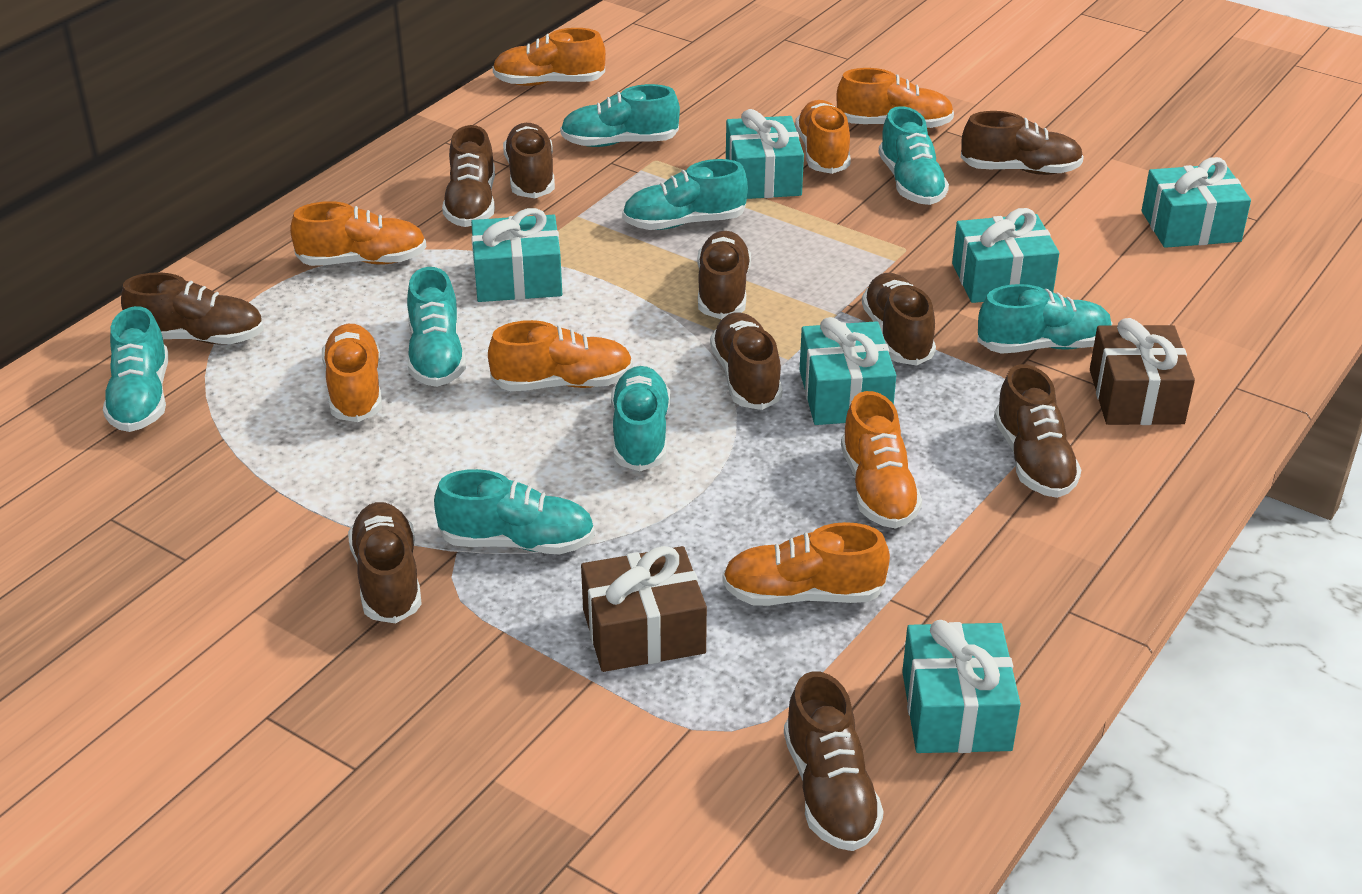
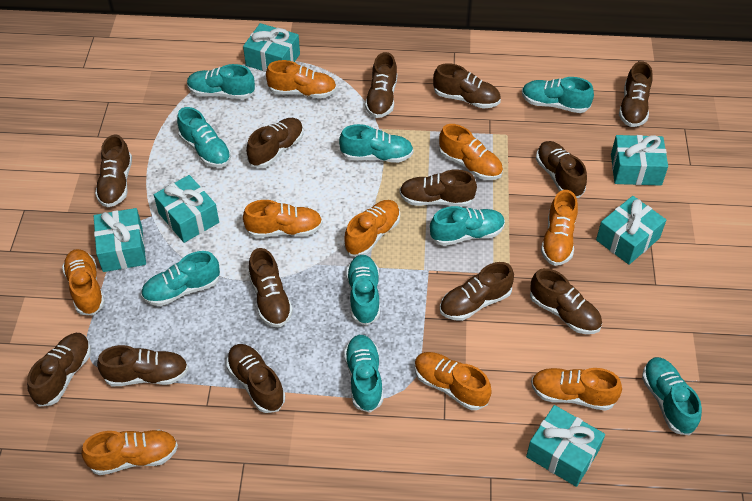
brown gift: 2 -> 0
brown shoe: 10 -> 13
orange shoe: 8 -> 9
turquoise shoe: 8 -> 9

